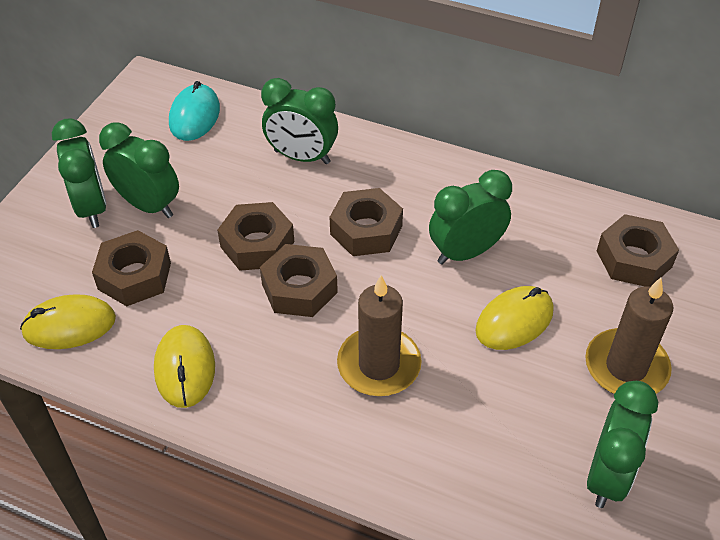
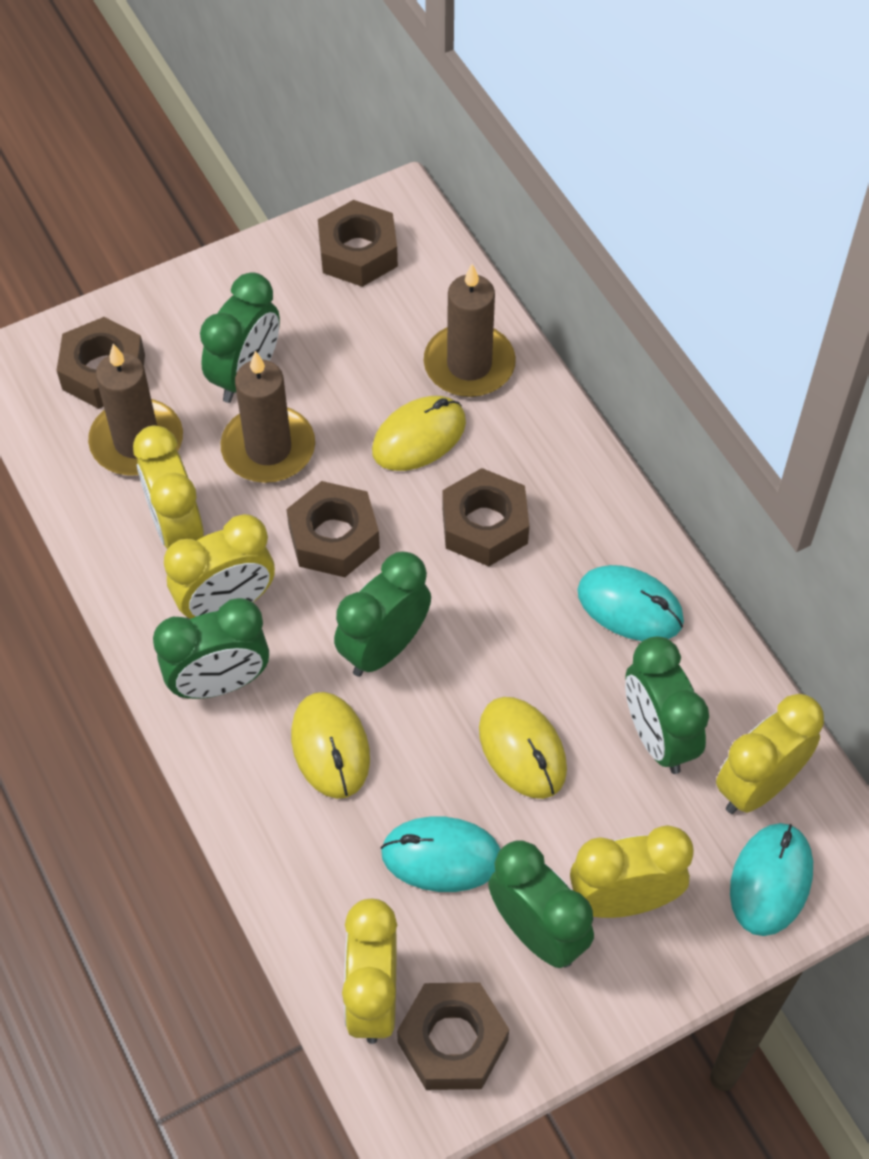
brown candle: 2 -> 3
turquoise mouse: 1 -> 3
yellow clock: 0 -> 5

